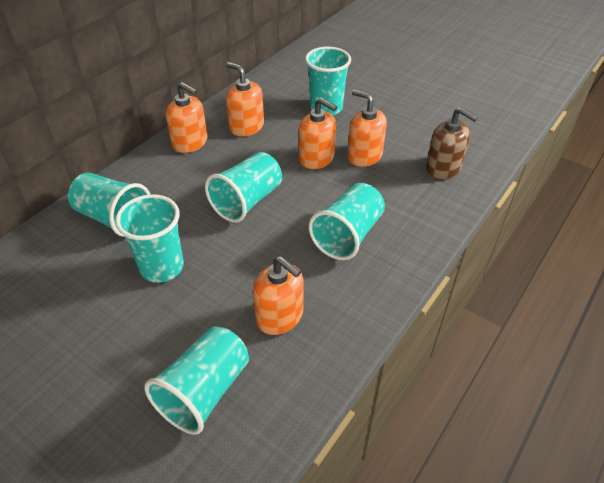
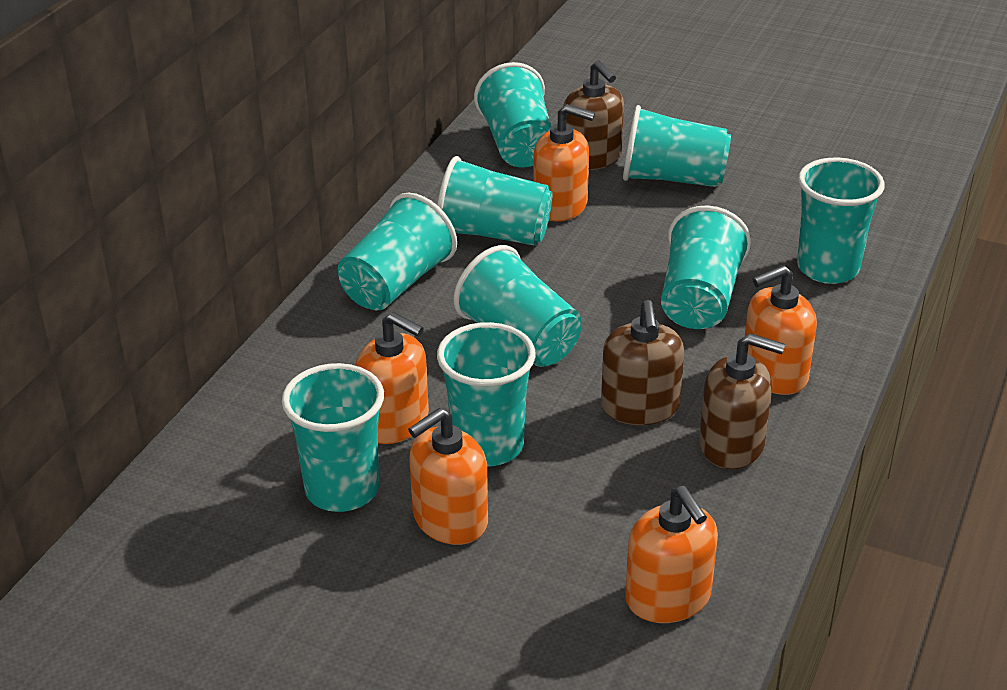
brown soap dispenser: 1 -> 3
turquoise cup: 6 -> 9

